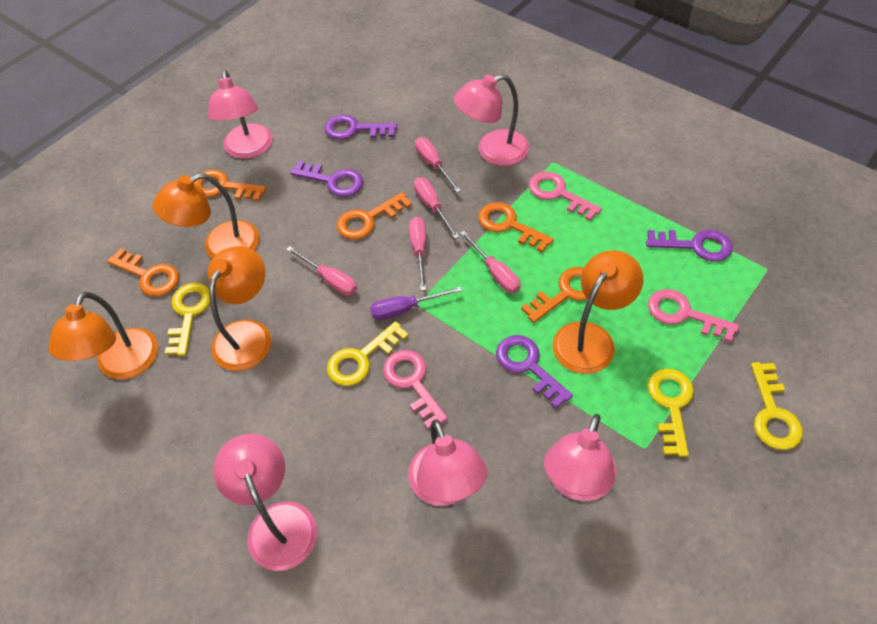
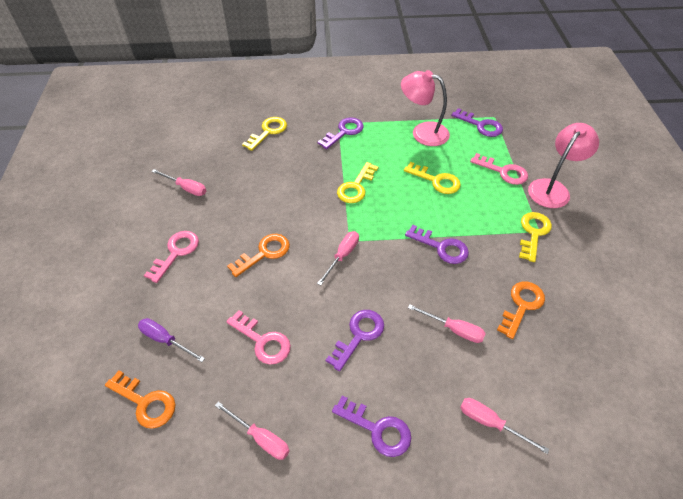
orange key: 5 -> 3
orange lamp: 4 -> 0
pink lamp: 5 -> 2
purple key: 4 -> 5

